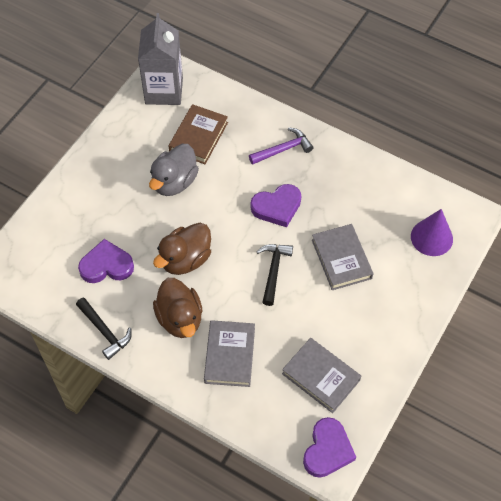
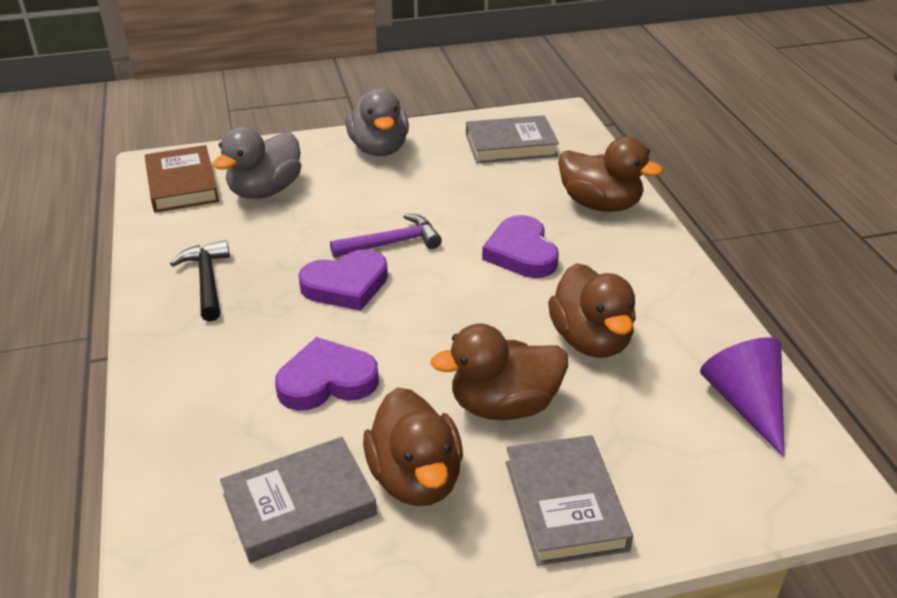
black hammer: 2 -> 1
brown duck: 2 -> 4
grey carton: 1 -> 0
grey duck: 1 -> 2

